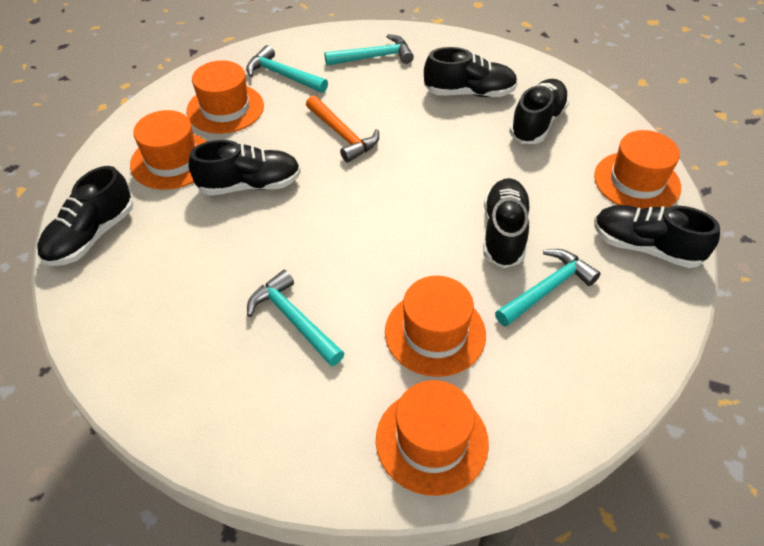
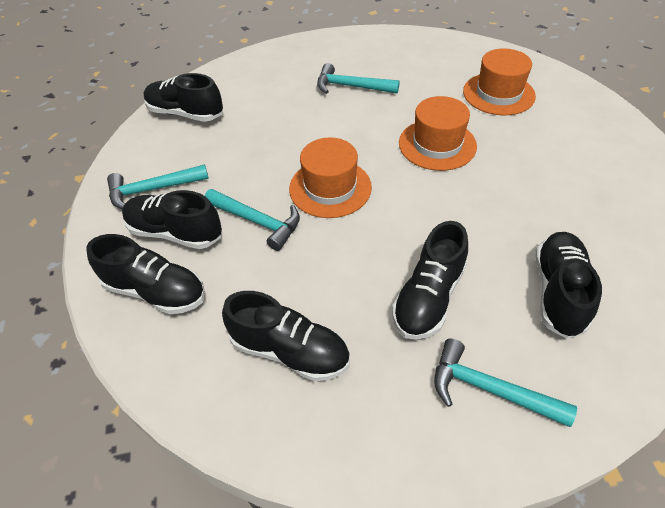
orange hammer: 1 -> 0
orange hat: 5 -> 3

